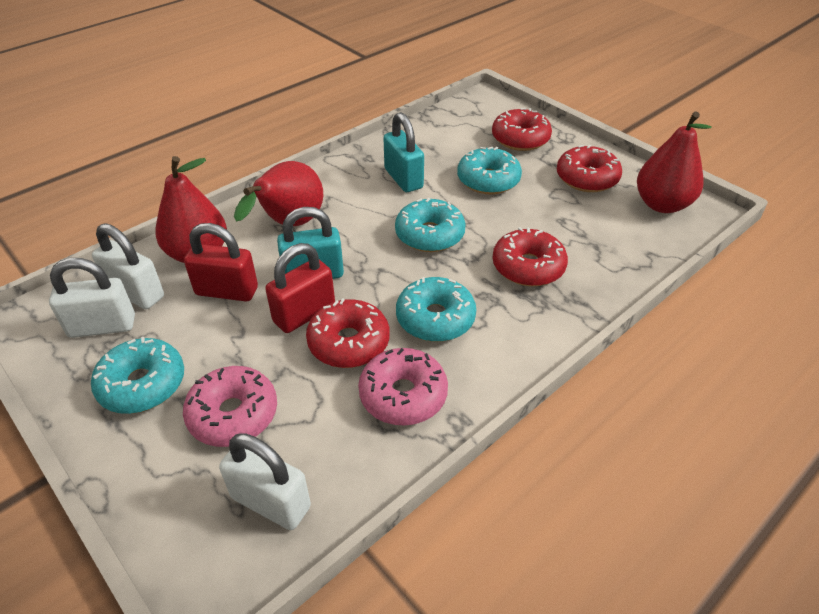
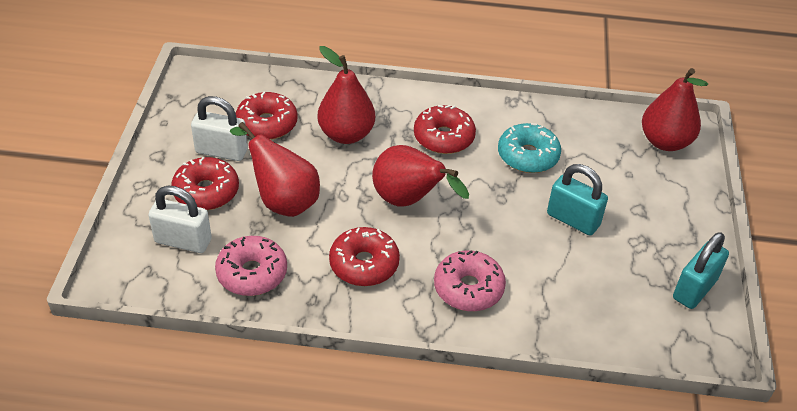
red padlock: 2 -> 0
red pear: 3 -> 4
turquoise donut: 4 -> 1
white padlock: 3 -> 2

